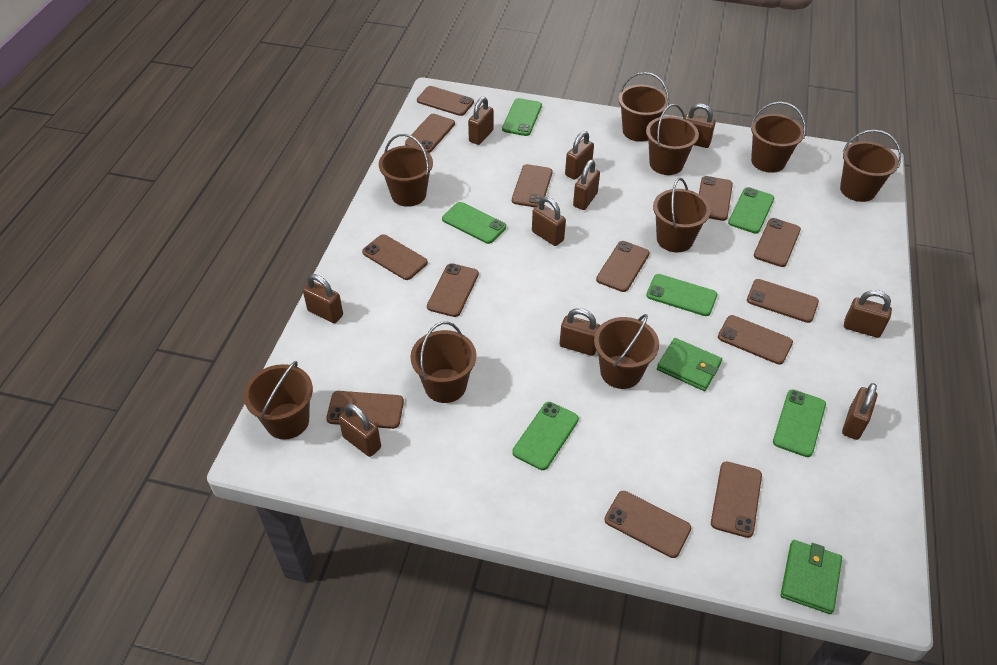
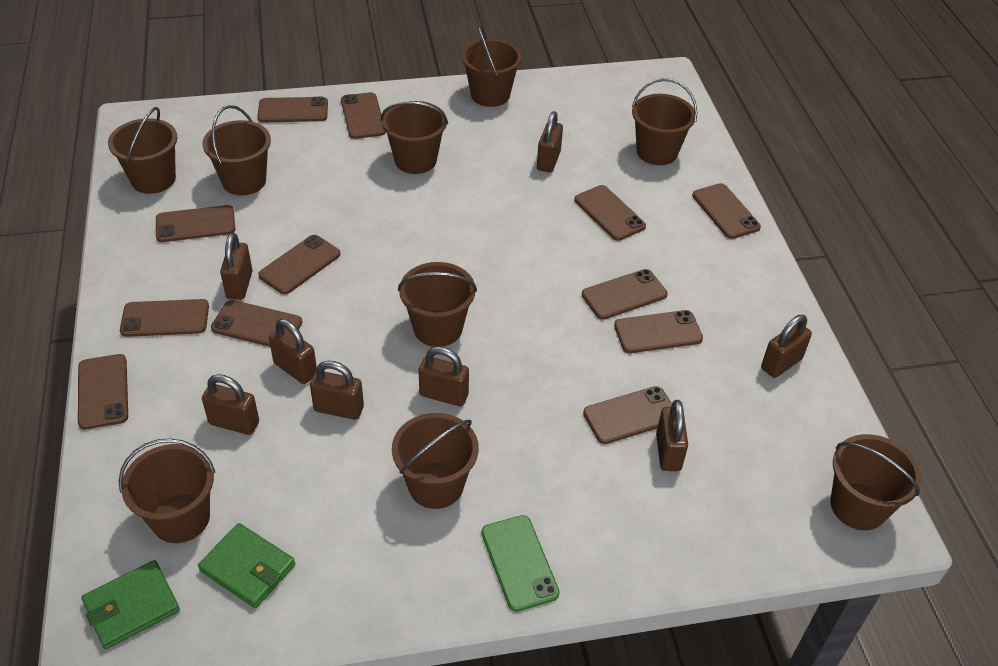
brown padlock: 10 -> 8
brown phone: 13 -> 12
green phone: 6 -> 1

